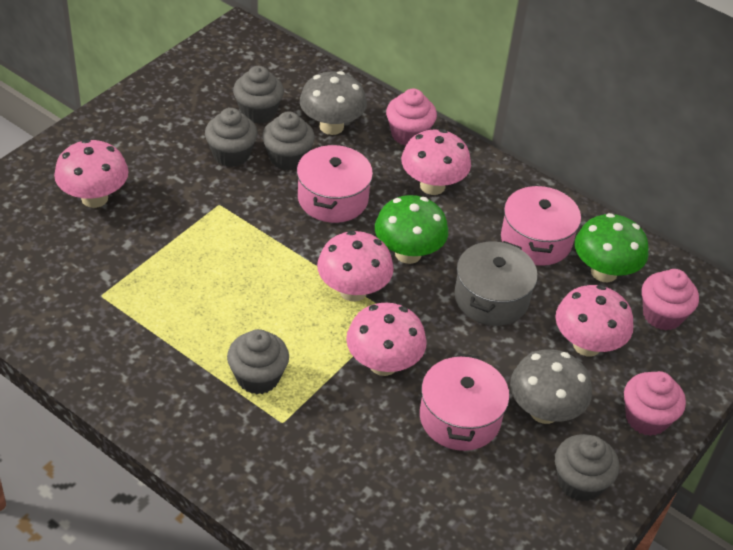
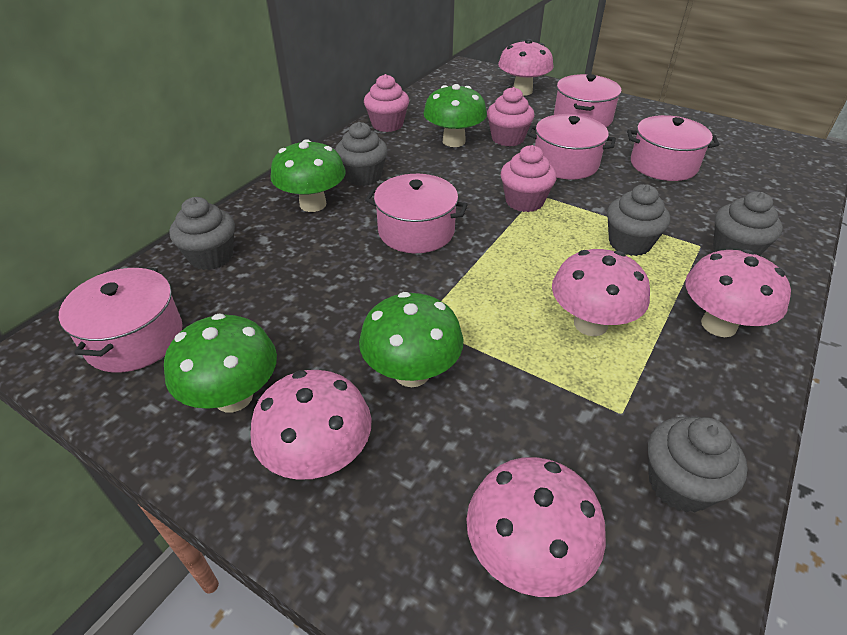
green mushroom: 2 -> 4
grey mushroom: 2 -> 0
grey pot: 1 -> 0
pink pot: 3 -> 5

